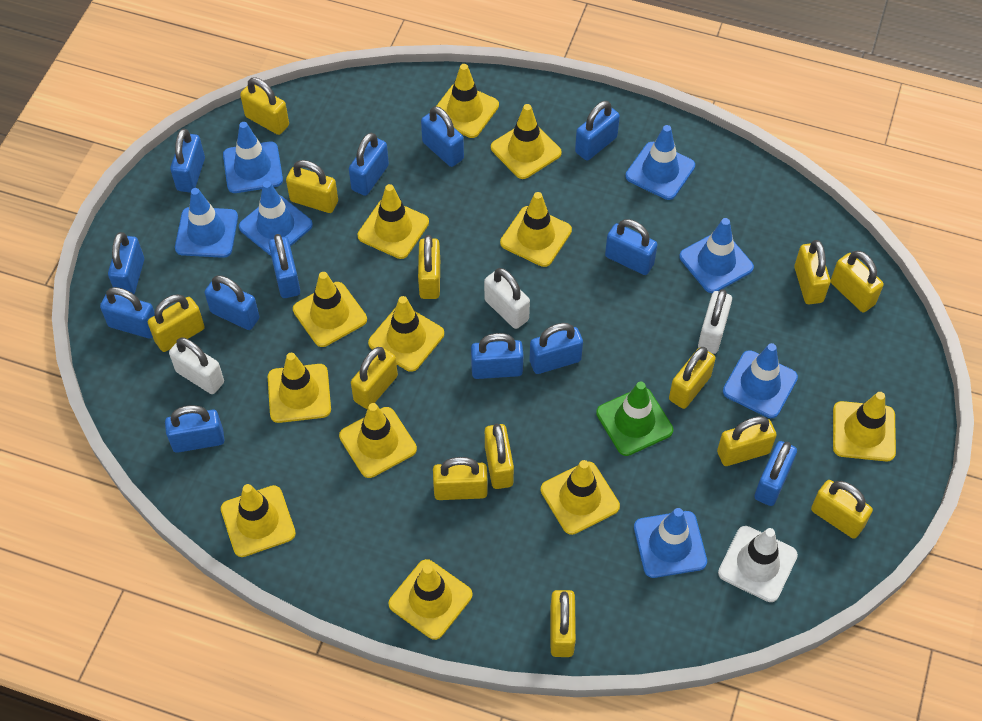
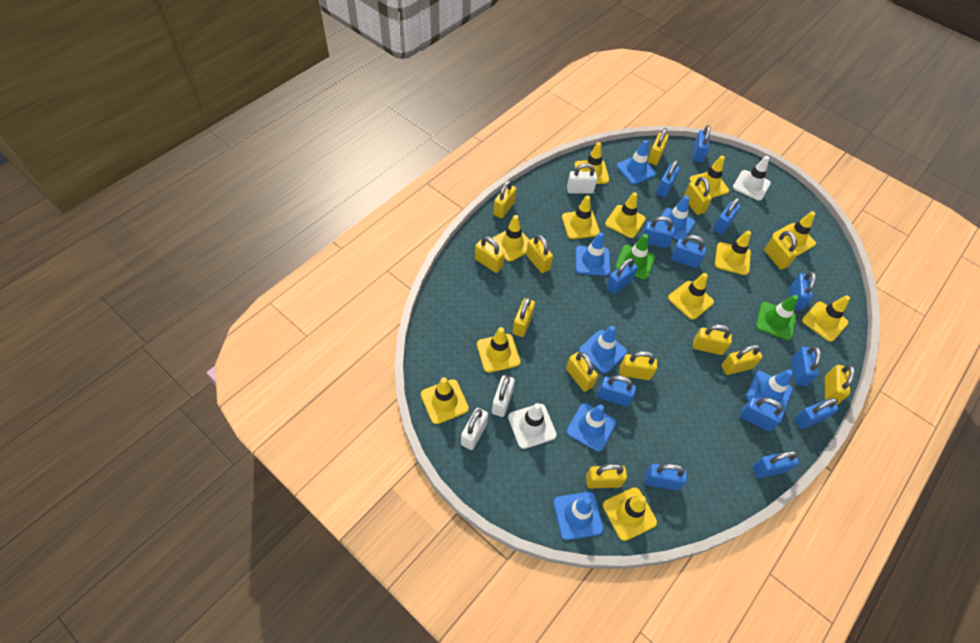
green traffic cone: 1 -> 2
white traffic cone: 1 -> 2

